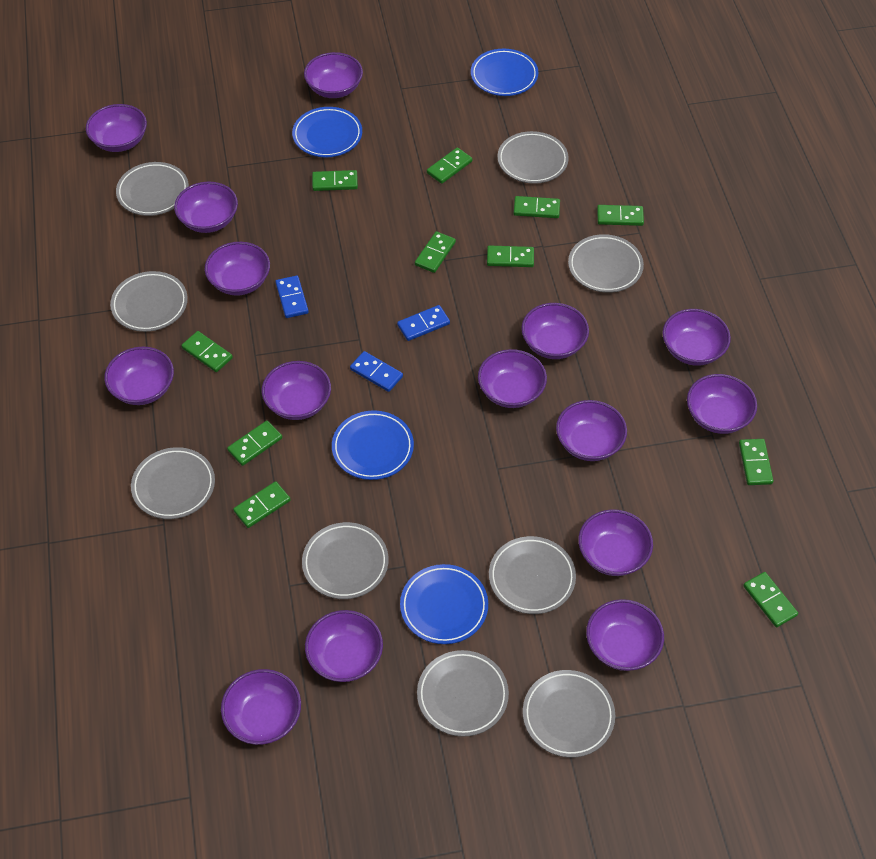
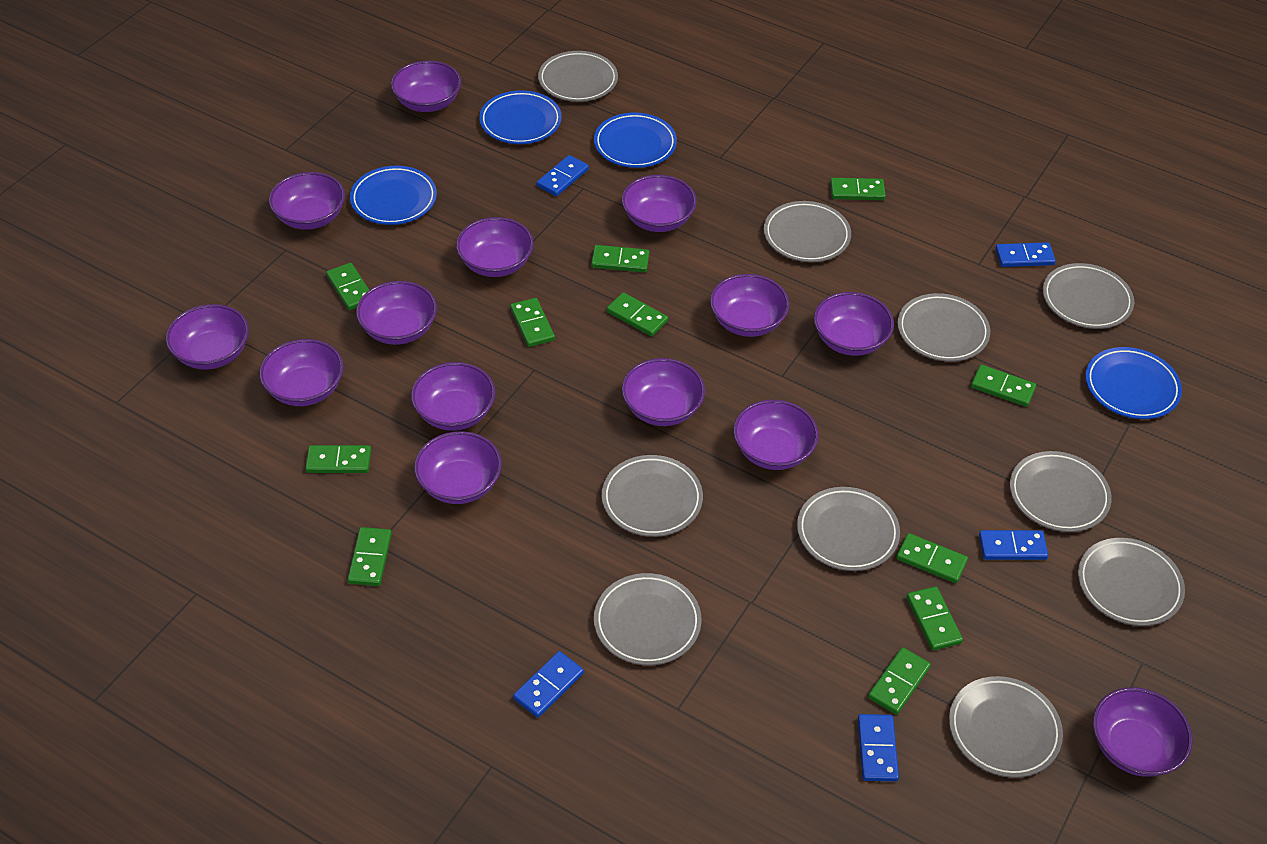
blue domino: 3 -> 5
grey plate: 9 -> 10
purple bowl: 15 -> 14

